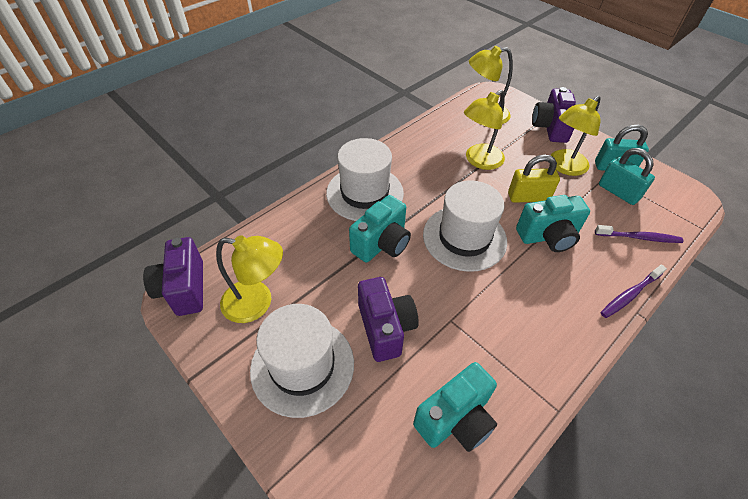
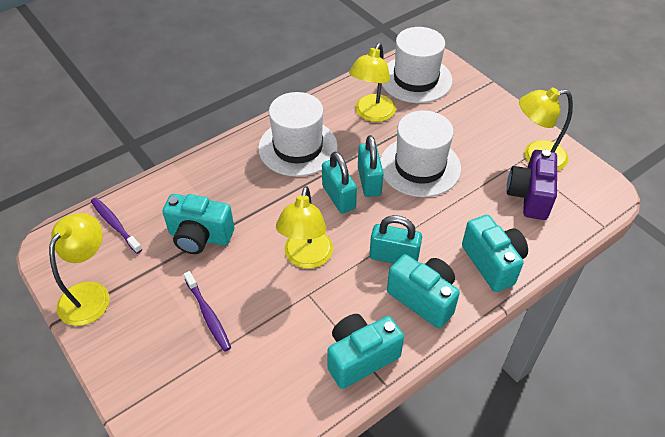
purple camera: 3 -> 1
turquoise camera: 3 -> 4
turquoise padlock: 2 -> 3
yellow padlock: 1 -> 0

